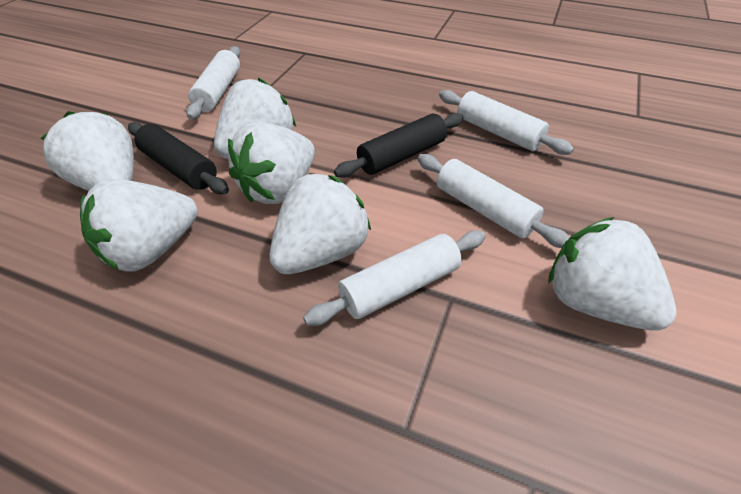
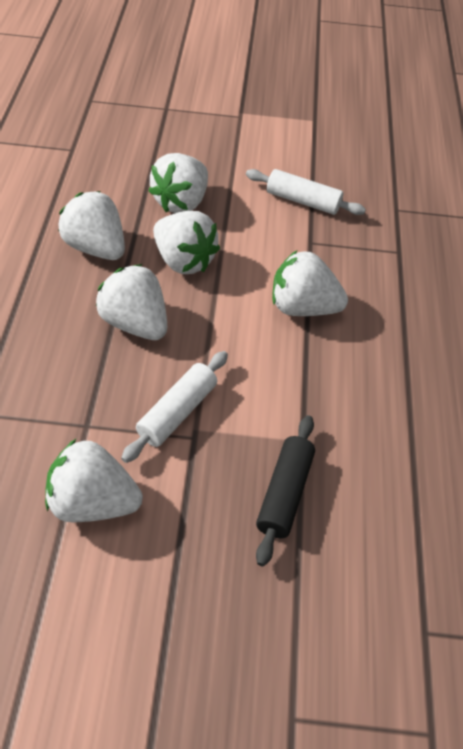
black rolling pin: 2 -> 1
white rolling pin: 4 -> 2

